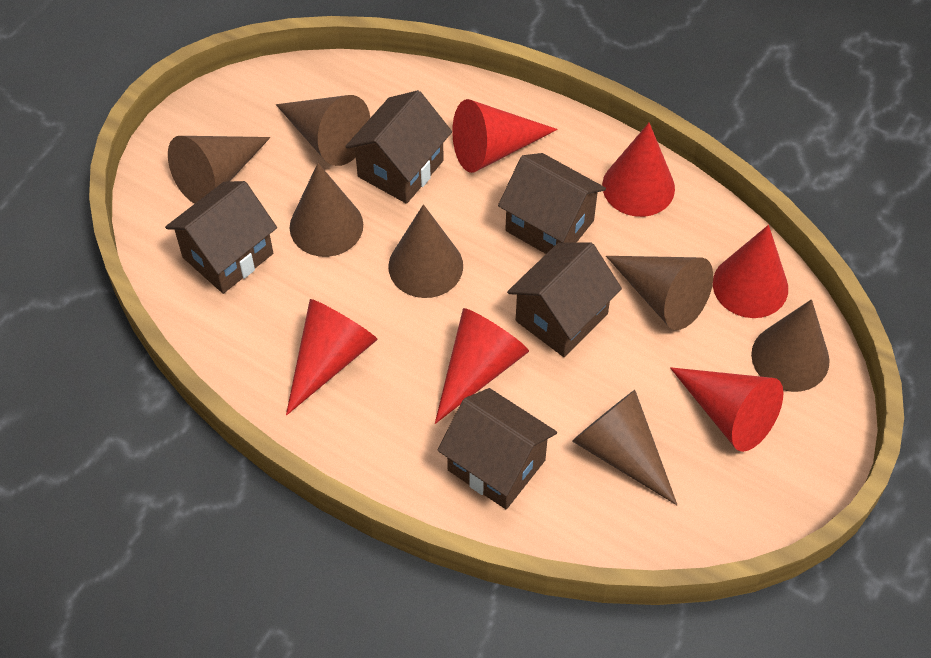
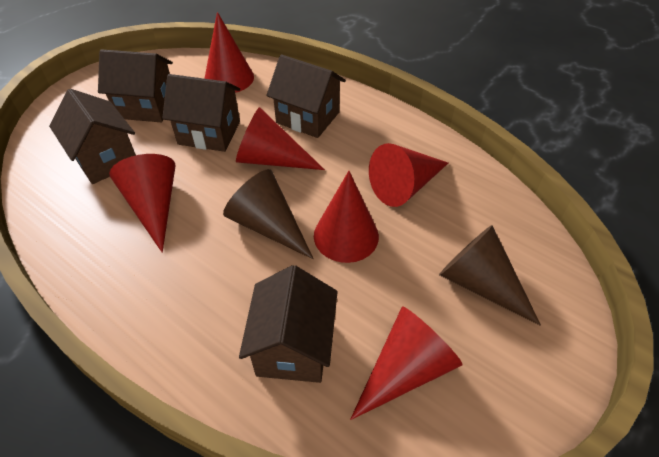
brown cone: 7 -> 2

